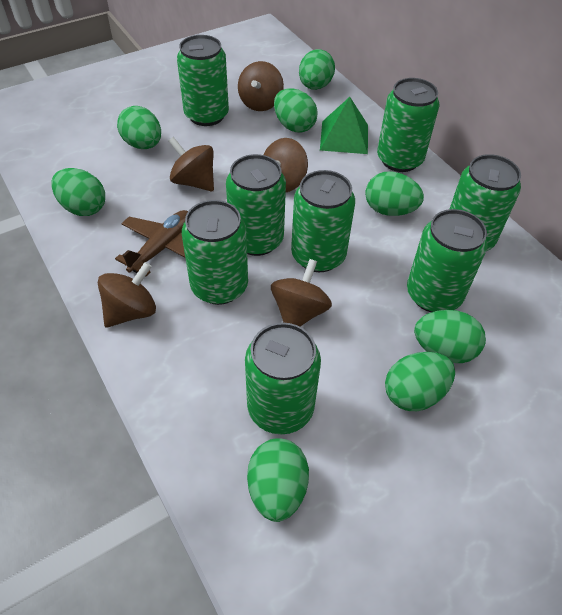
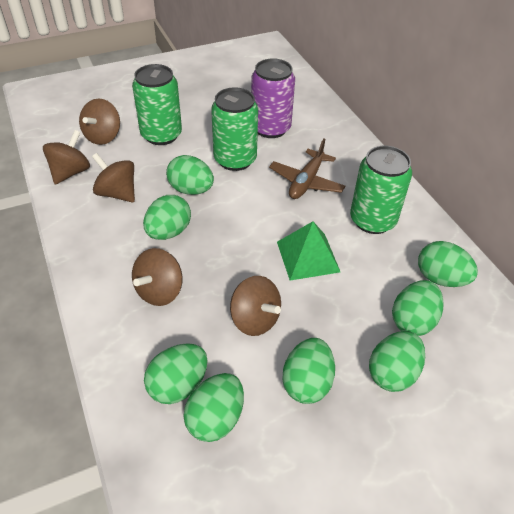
green can: 8 -> 3
purple can: 0 -> 1

